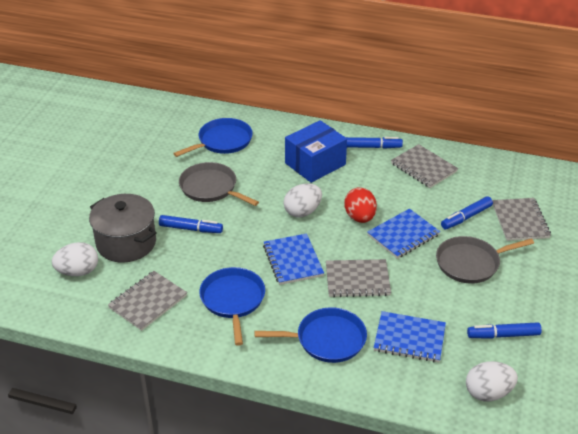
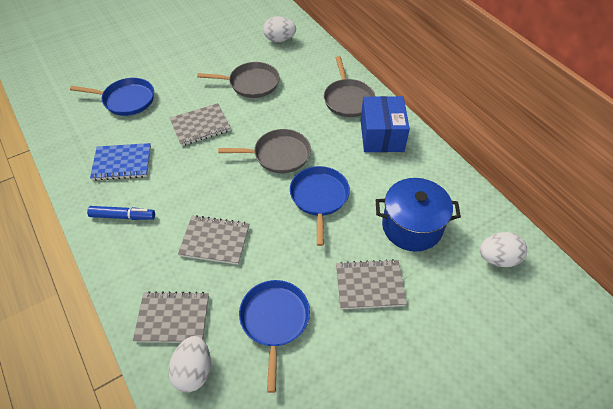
blue marker: 4 -> 1
blue notebook: 3 -> 1
blue pot: 0 -> 1
grey pan: 2 -> 3
grey pot: 1 -> 0
red egg: 1 -> 0

